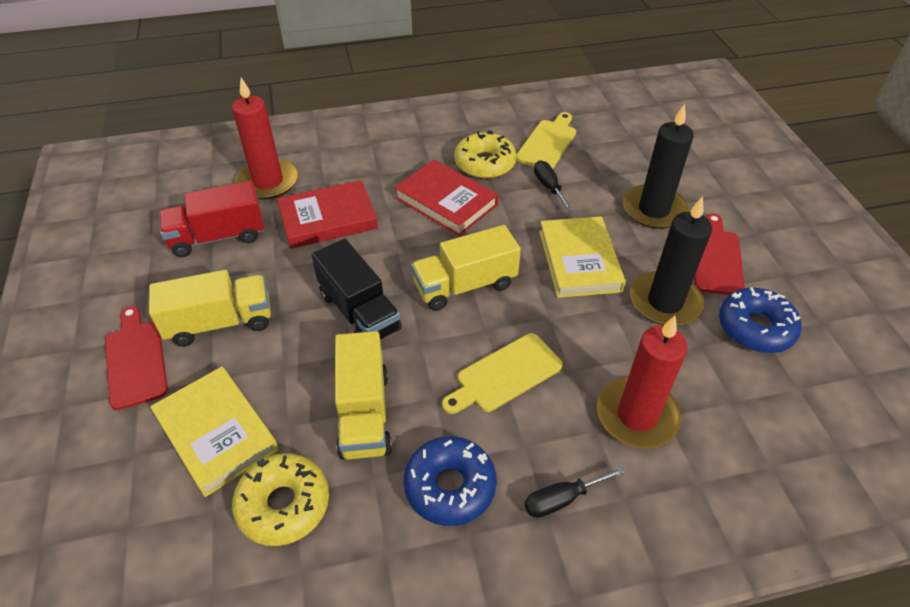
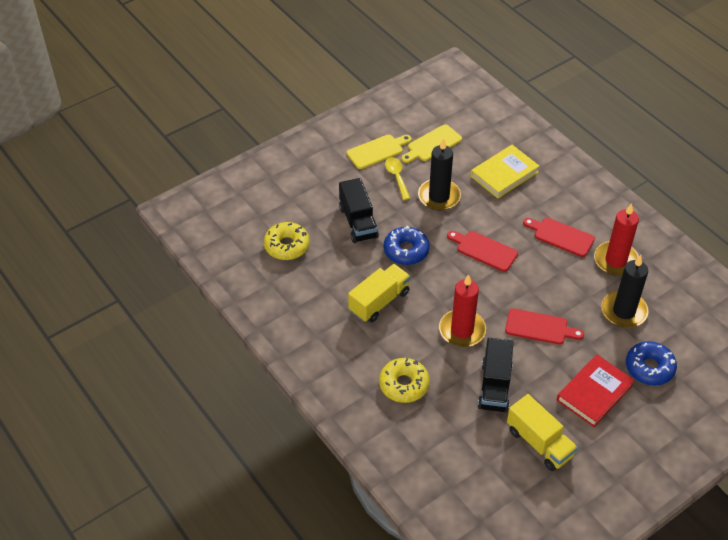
black screwdriver: 2 -> 0
black truck: 1 -> 2
red book: 2 -> 1
red cutting board: 2 -> 3
red truck: 1 -> 0
yellow book: 2 -> 1
yellow spoon: 0 -> 1
yellow truck: 3 -> 2

